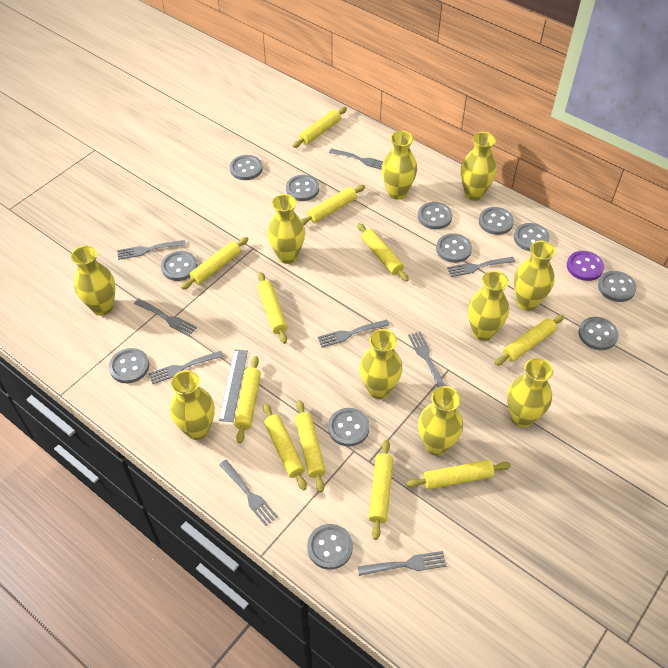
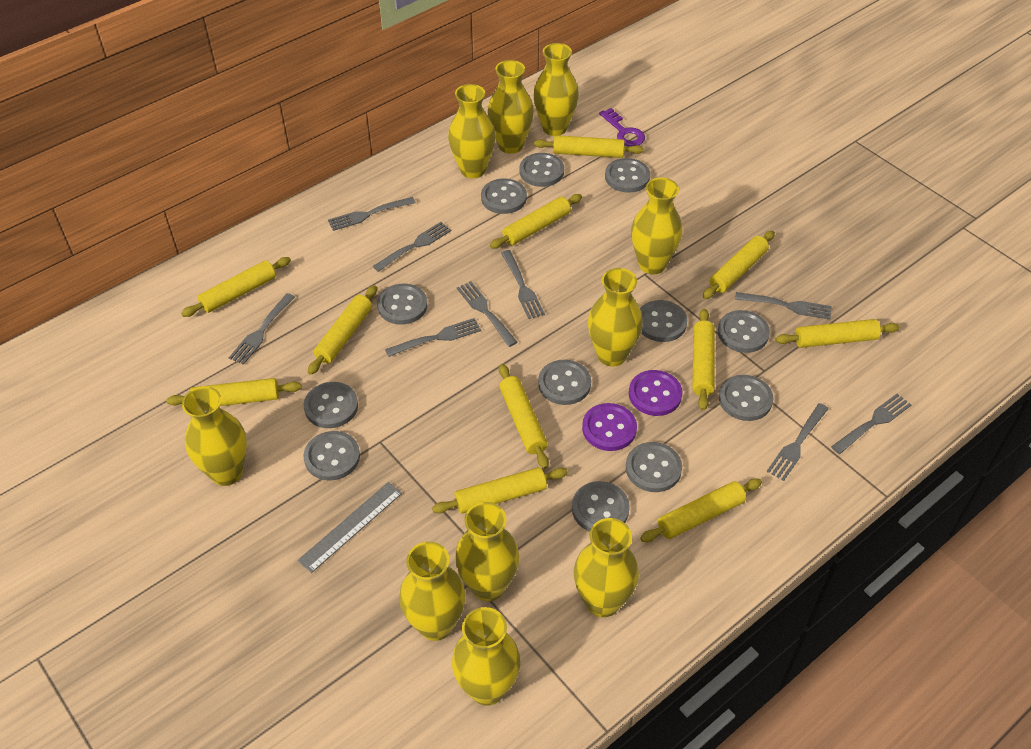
purple button: 1 -> 2
purple key: 0 -> 1

